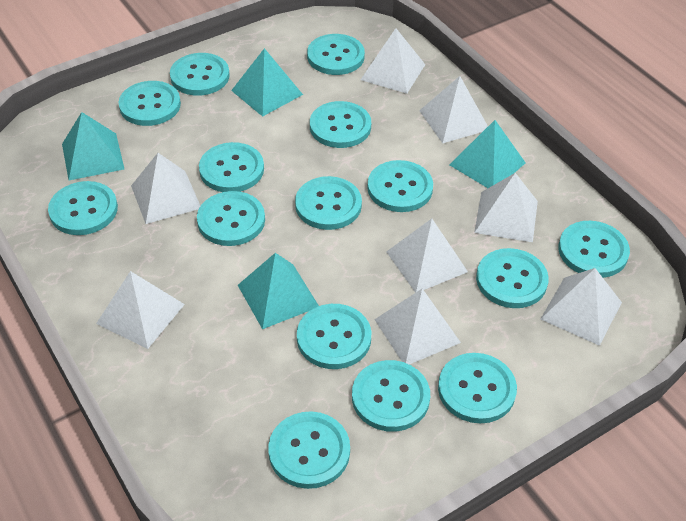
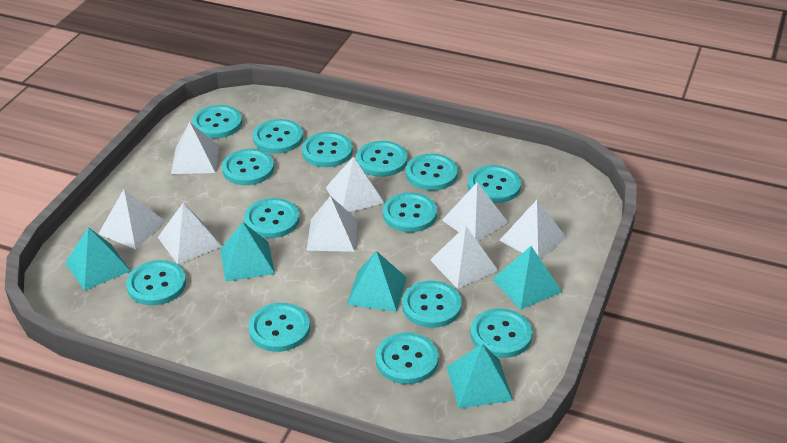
turquoise button: 15 -> 14
turquoise pyramid: 4 -> 5

